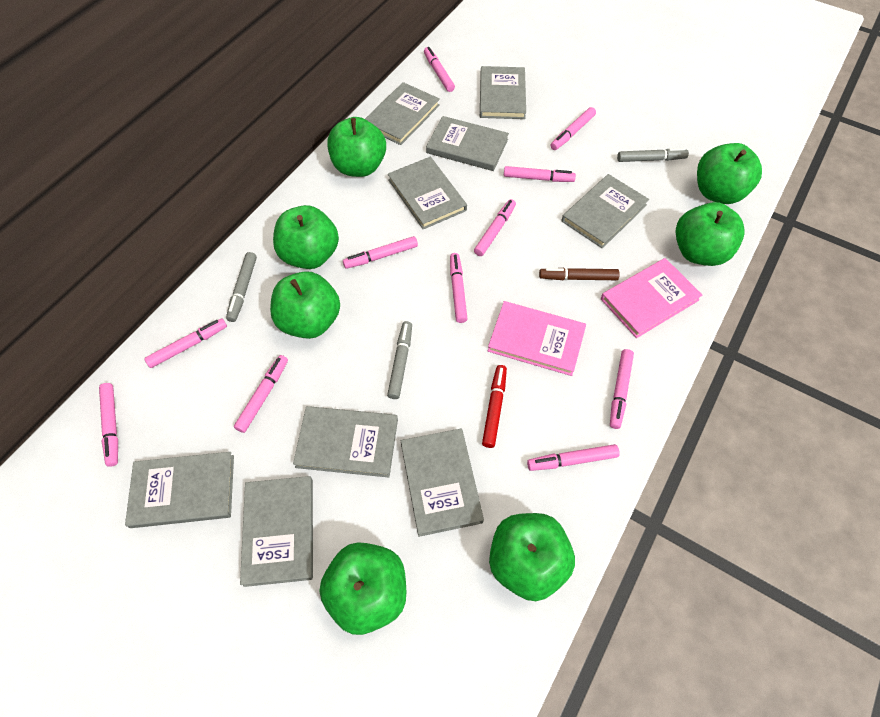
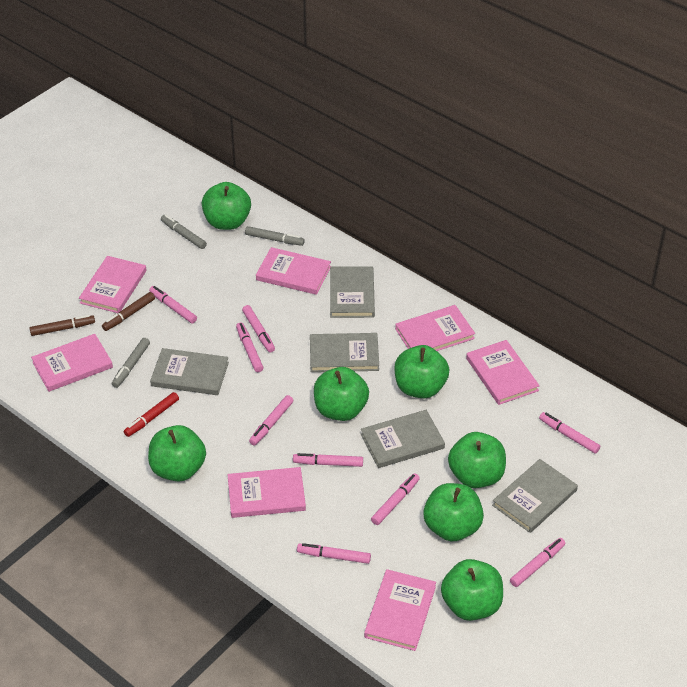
brown marker: 1 -> 2
grey book: 9 -> 5
pink book: 2 -> 7
pink marker: 11 -> 9

